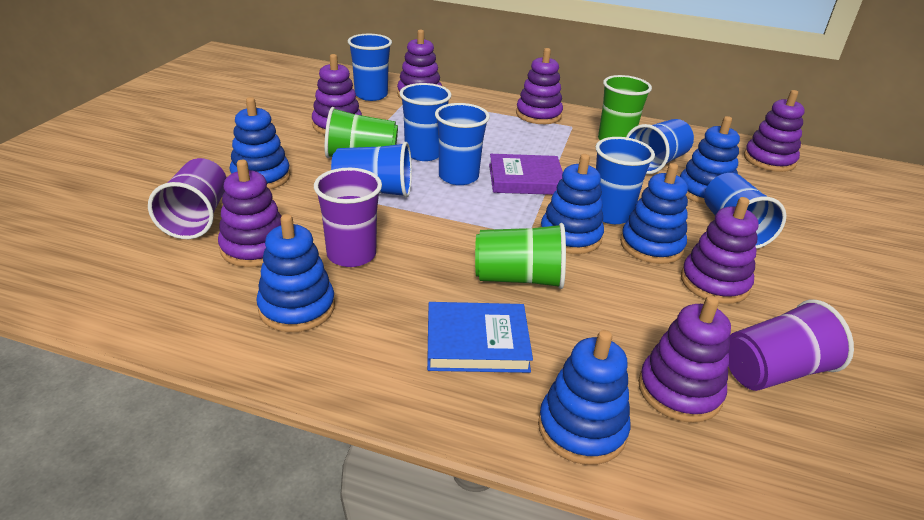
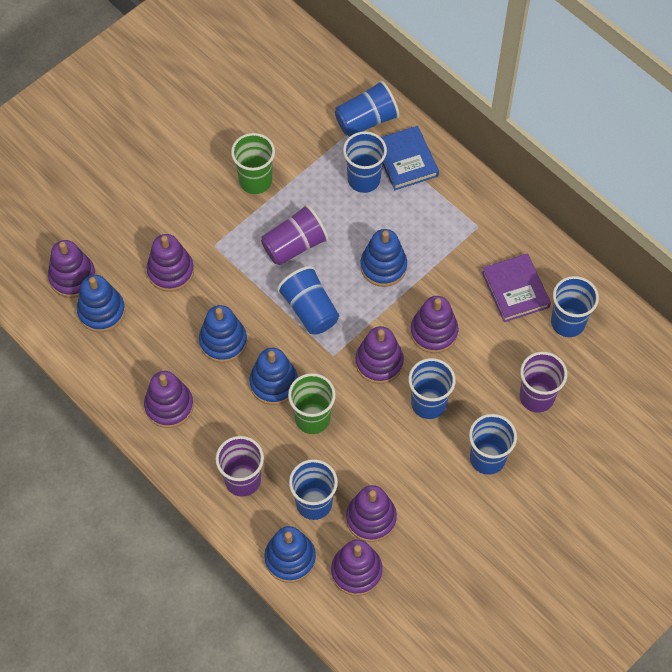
blue stacking toy: 6 -> 5
green cup: 3 -> 2

